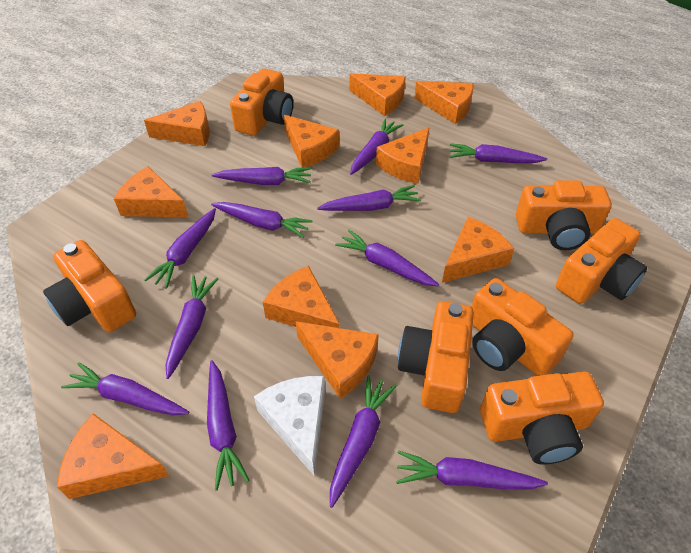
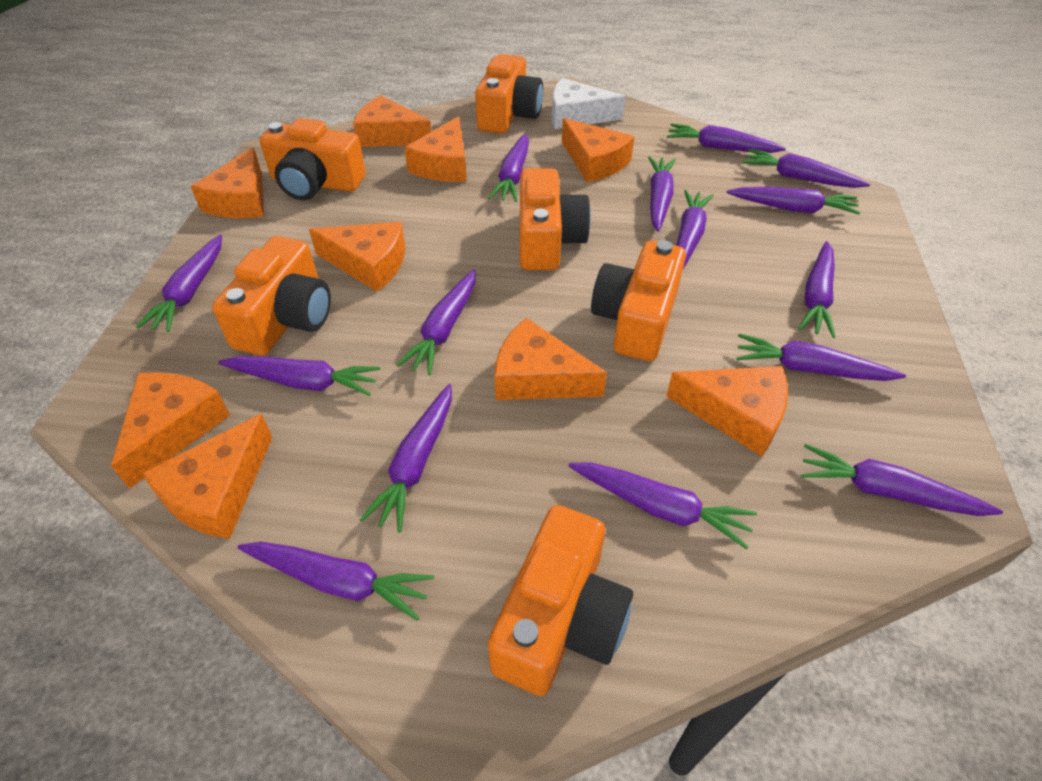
orange camera: 7 -> 6
orange cheese: 10 -> 9
purple carrot: 12 -> 15

